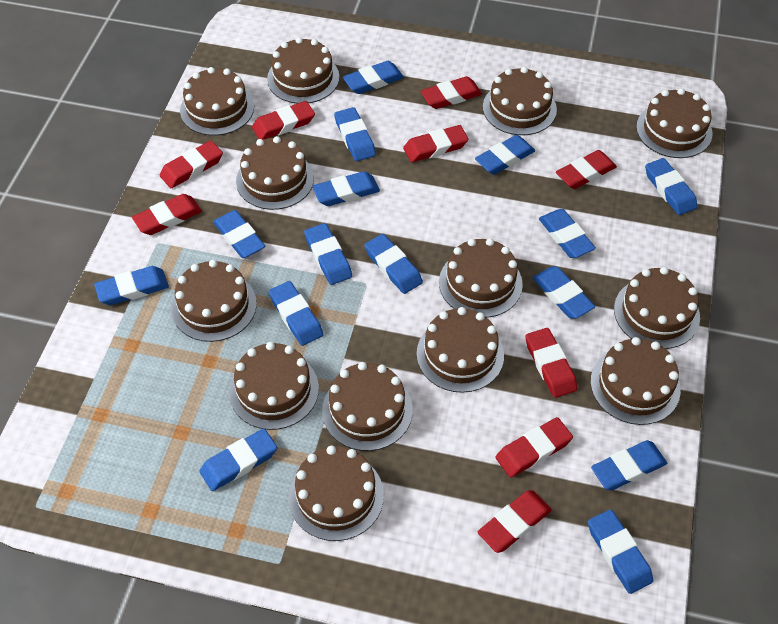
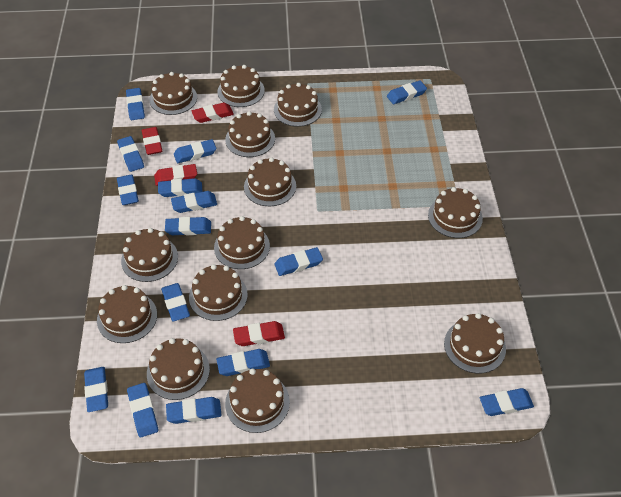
red eraser: 9 -> 4

